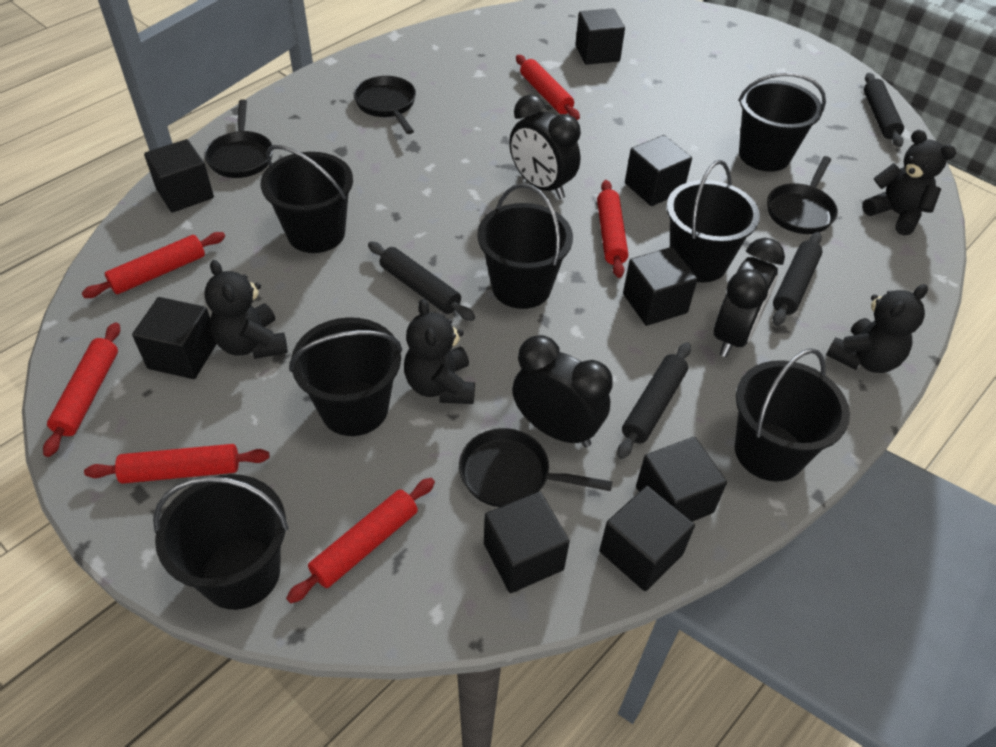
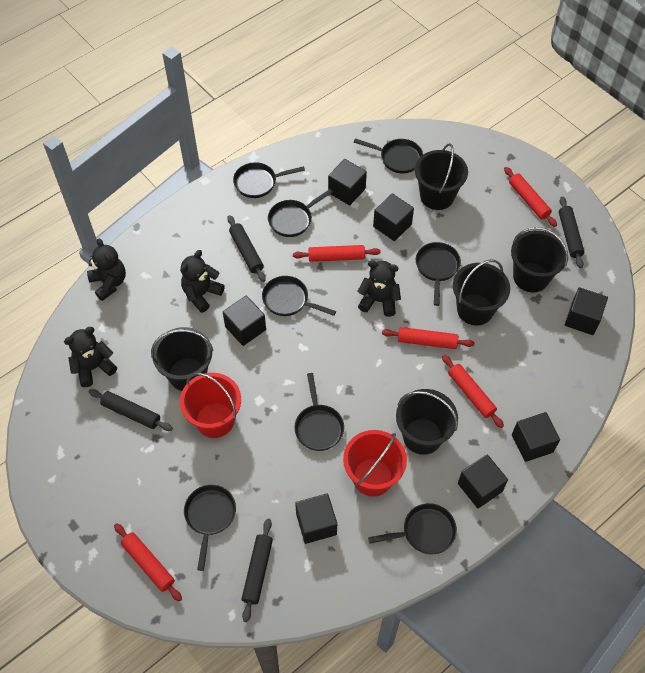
black bucket: 7 -> 5
black clock: 3 -> 0
black cube: 8 -> 7
black pan: 4 -> 8
red bucket: 0 -> 2
red rolling pin: 6 -> 5

